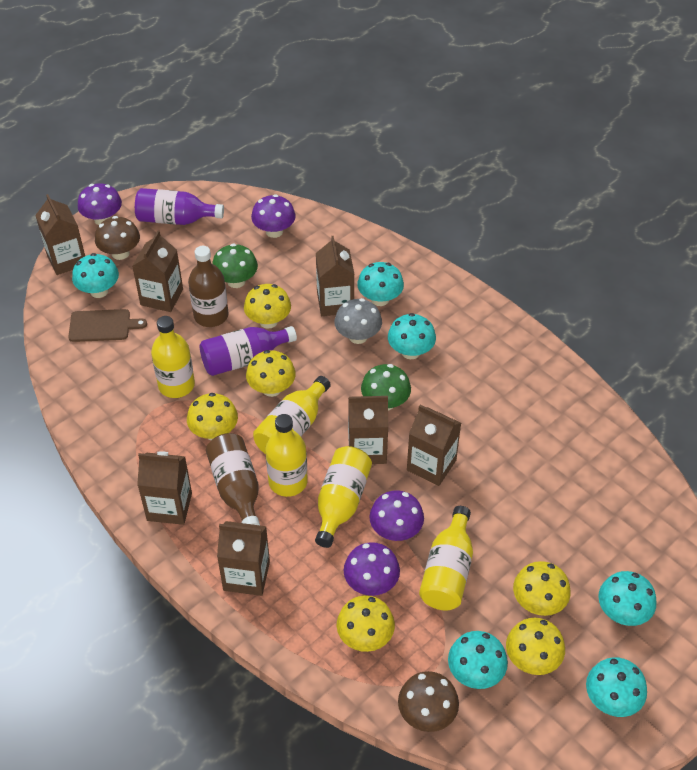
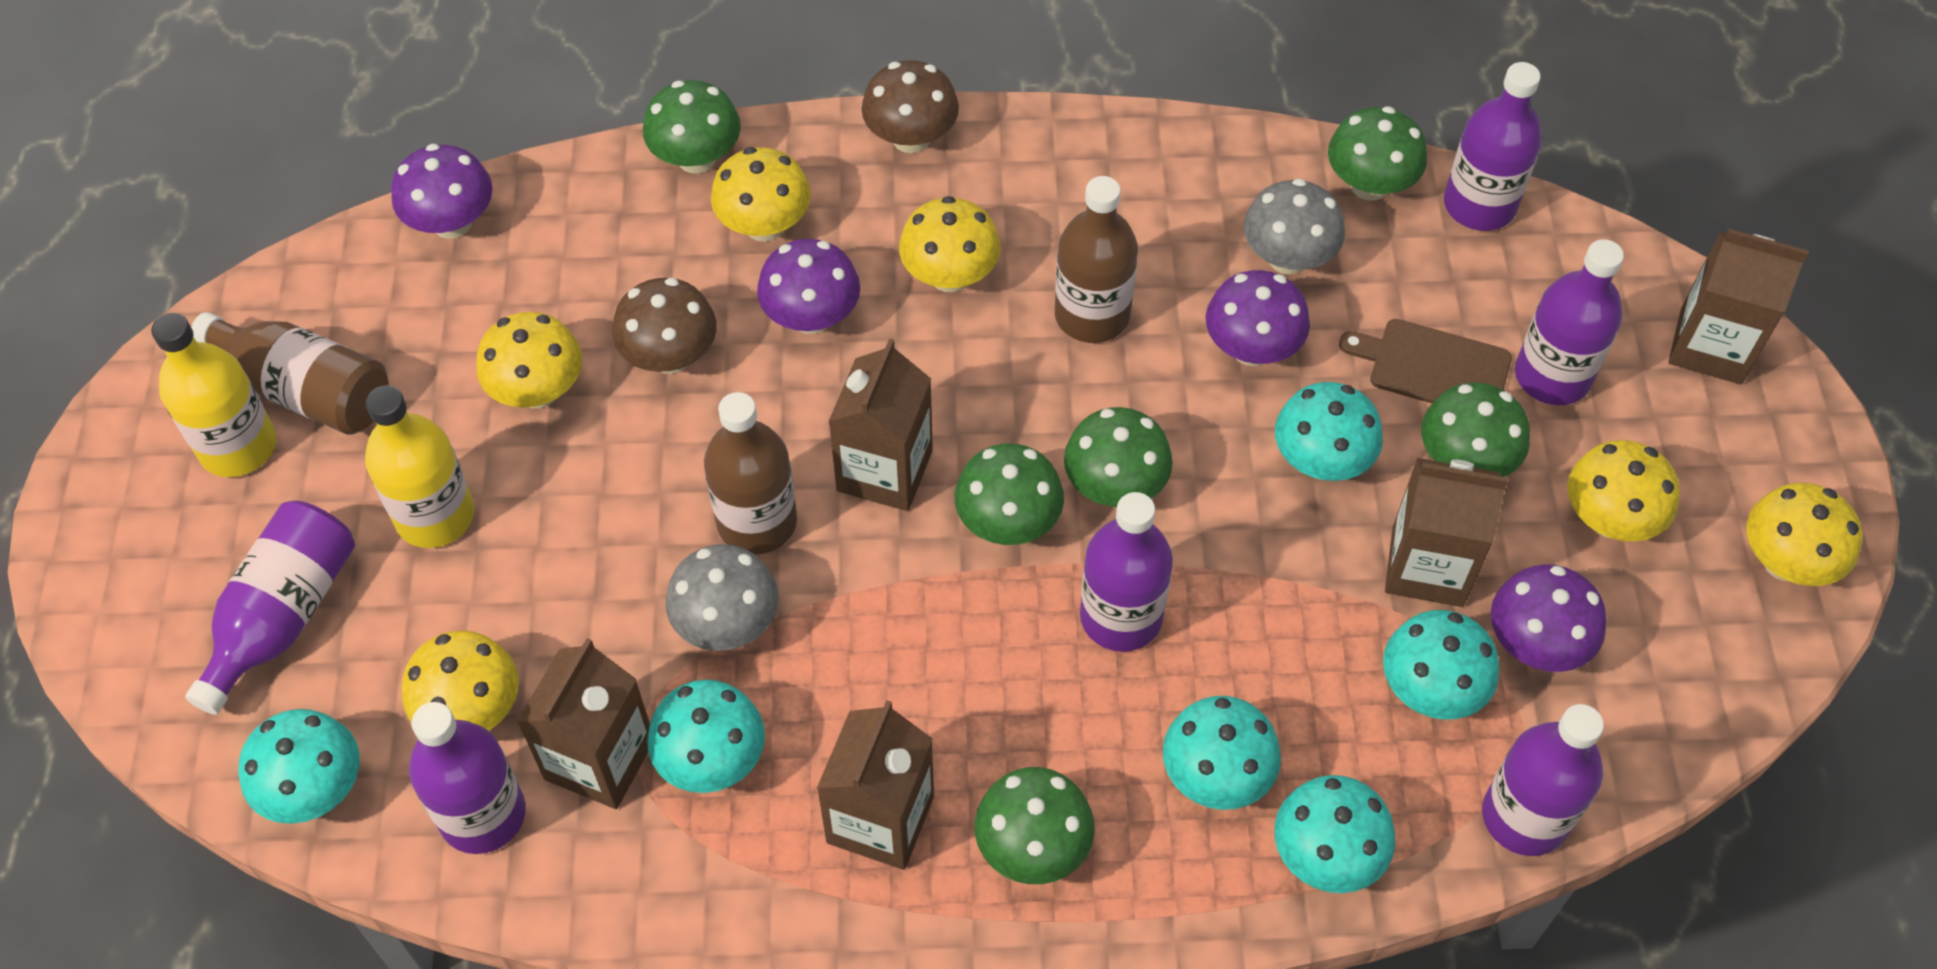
brown bottle: 2 -> 3
brown carton: 7 -> 5
green mushroom: 2 -> 6
grey mushroom: 1 -> 2
purple bottle: 2 -> 6
yellow bottle: 5 -> 2

